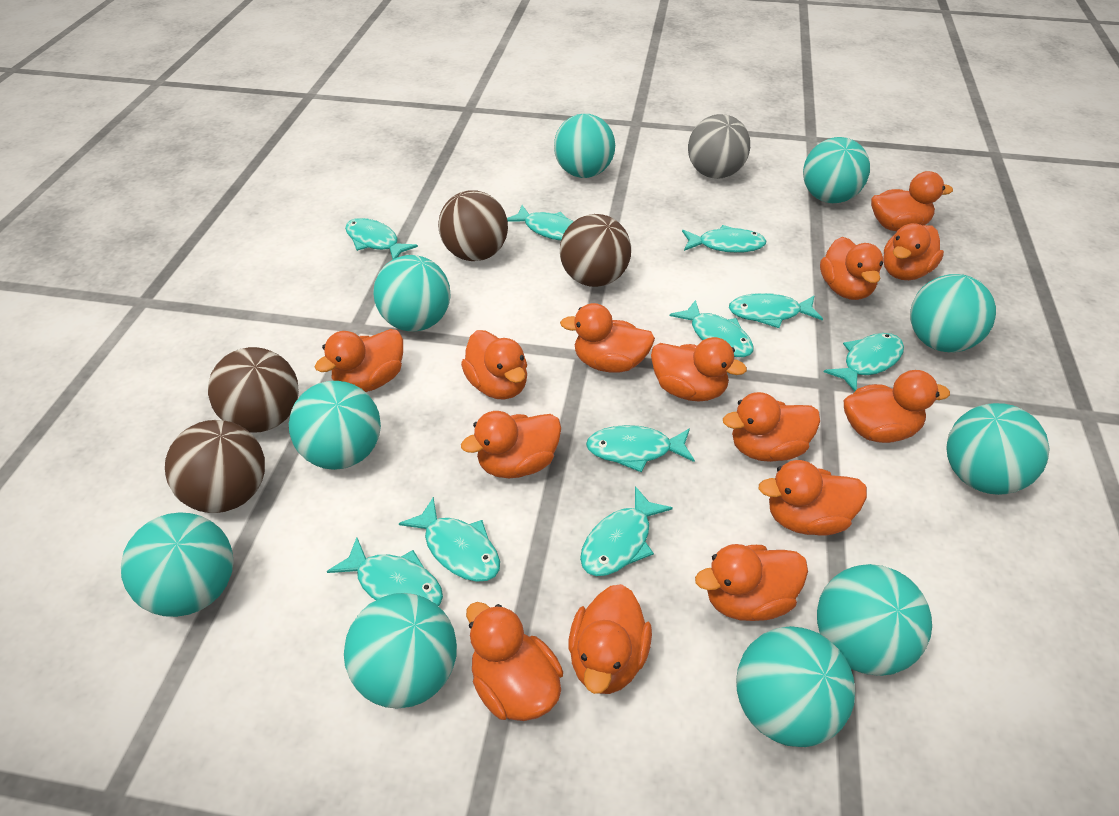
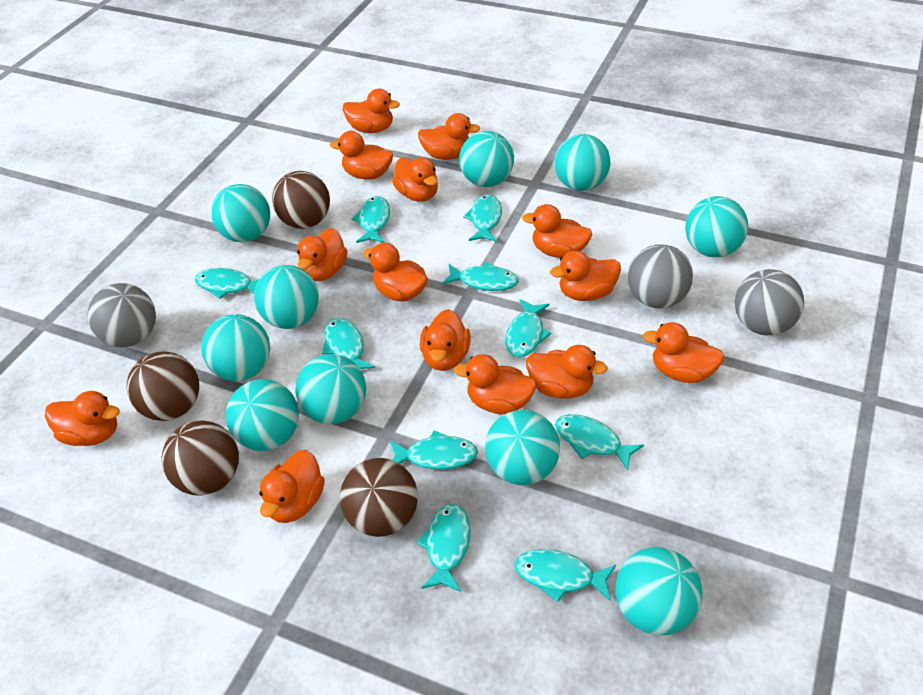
grey ball: 1 -> 3

